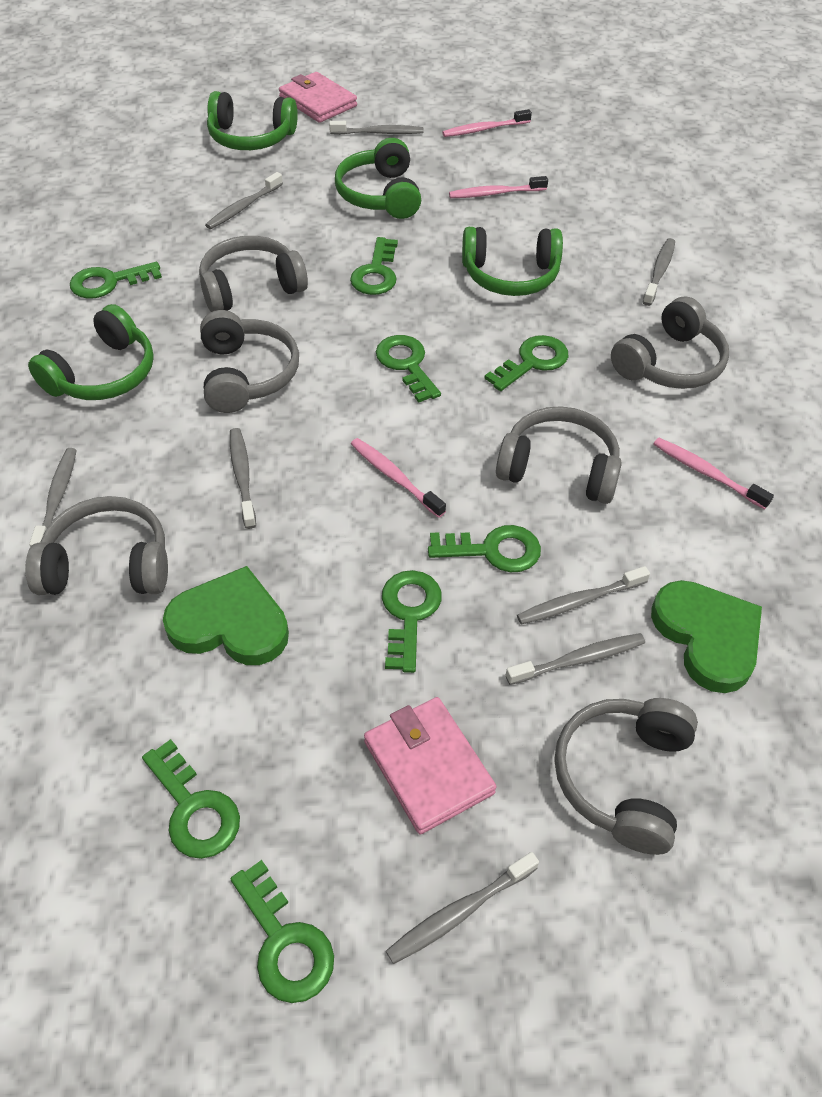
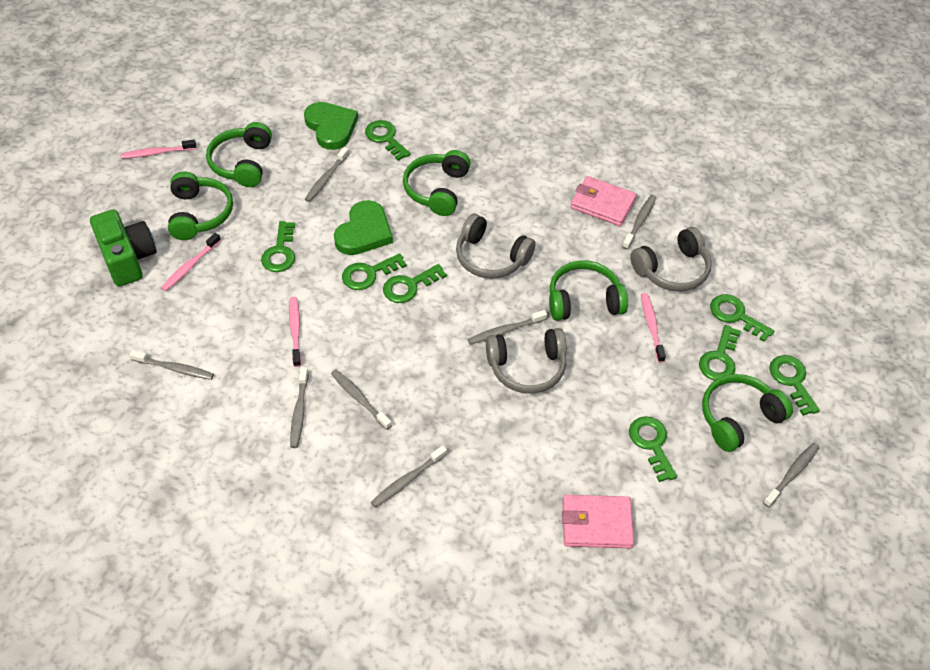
green camera: 0 -> 1
green headphones: 4 -> 5
grey headphones: 6 -> 3

